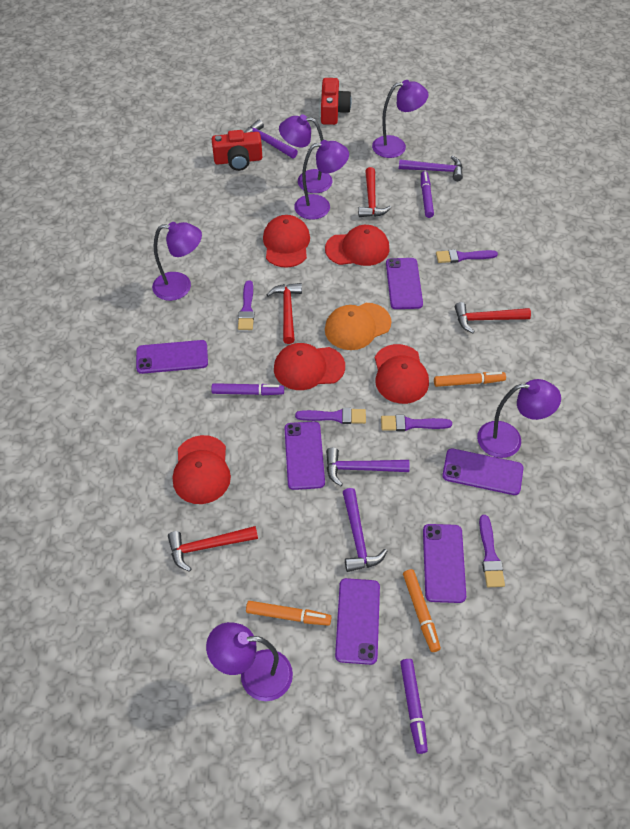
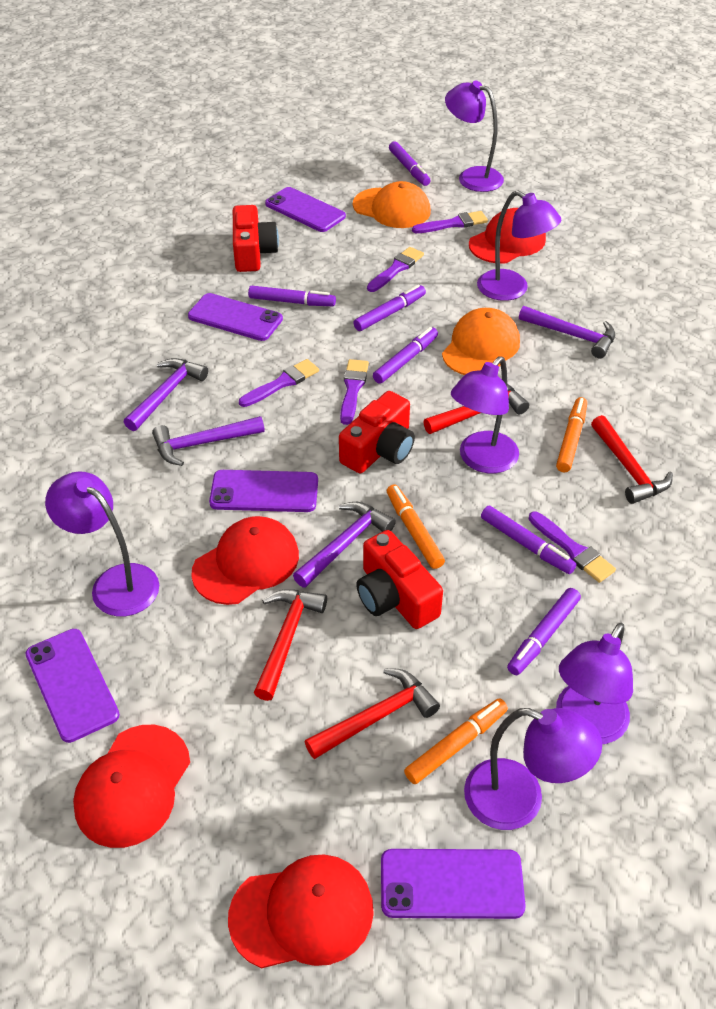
orange cap: 1 -> 2
purple marker: 3 -> 6
purple phone: 6 -> 5
red camera: 2 -> 3
red cap: 5 -> 4

